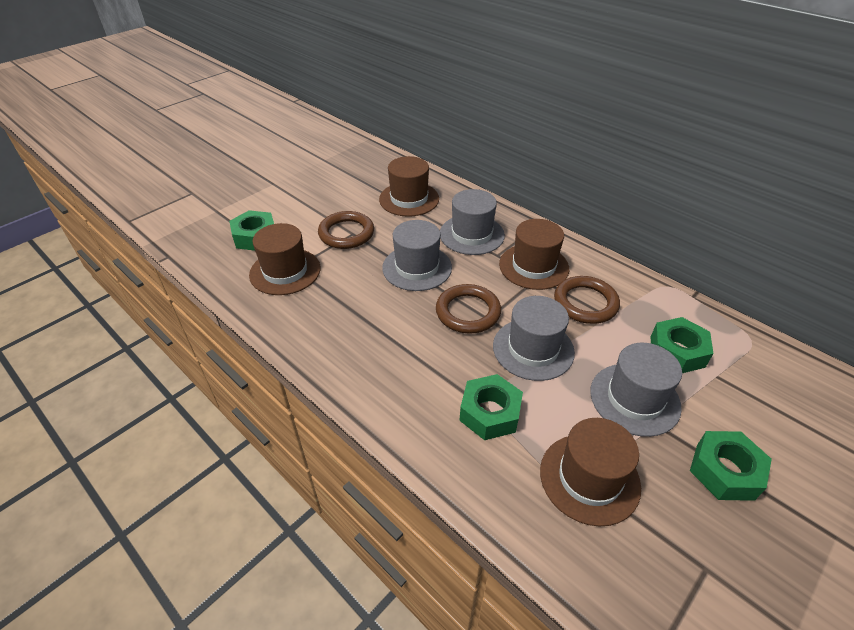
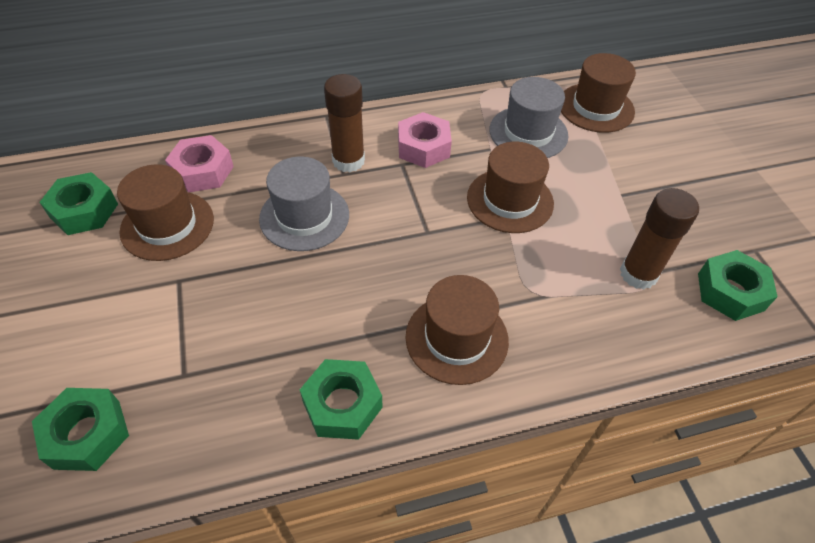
brown glue stick: 0 -> 2
brown ring: 3 -> 0
grey hat: 4 -> 2
pink nut: 0 -> 2

